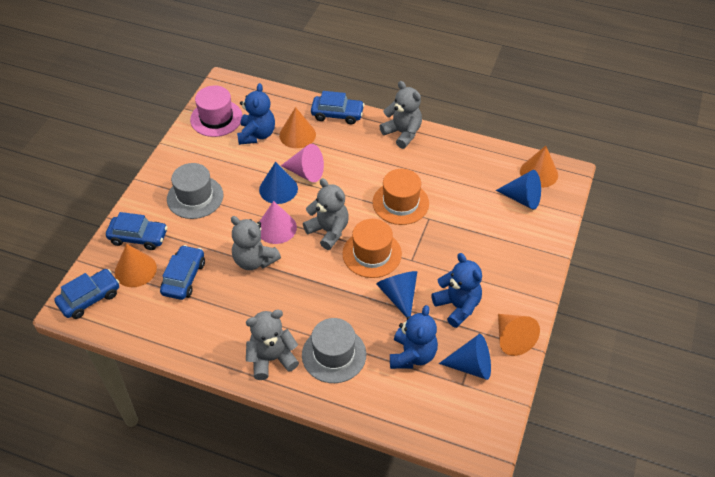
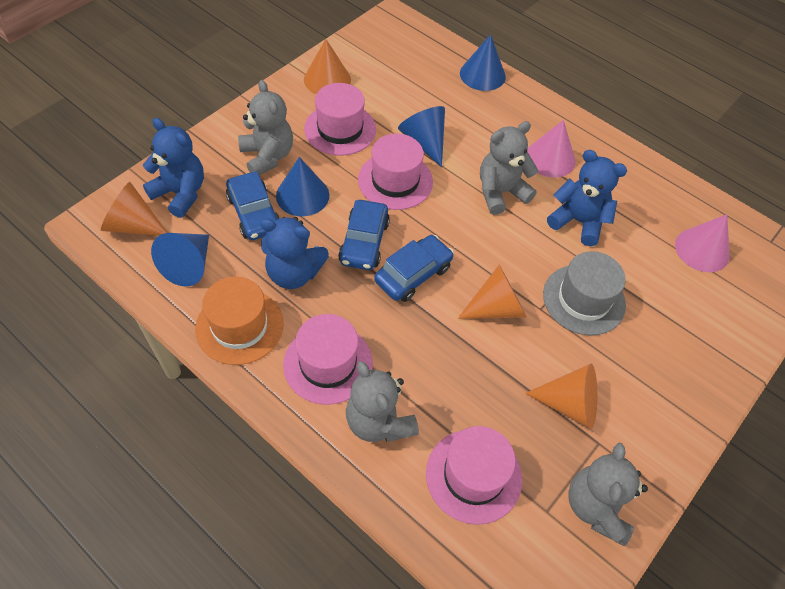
blue car: 4 -> 3
grey hat: 2 -> 1
orange hat: 2 -> 1
pink hat: 1 -> 4

